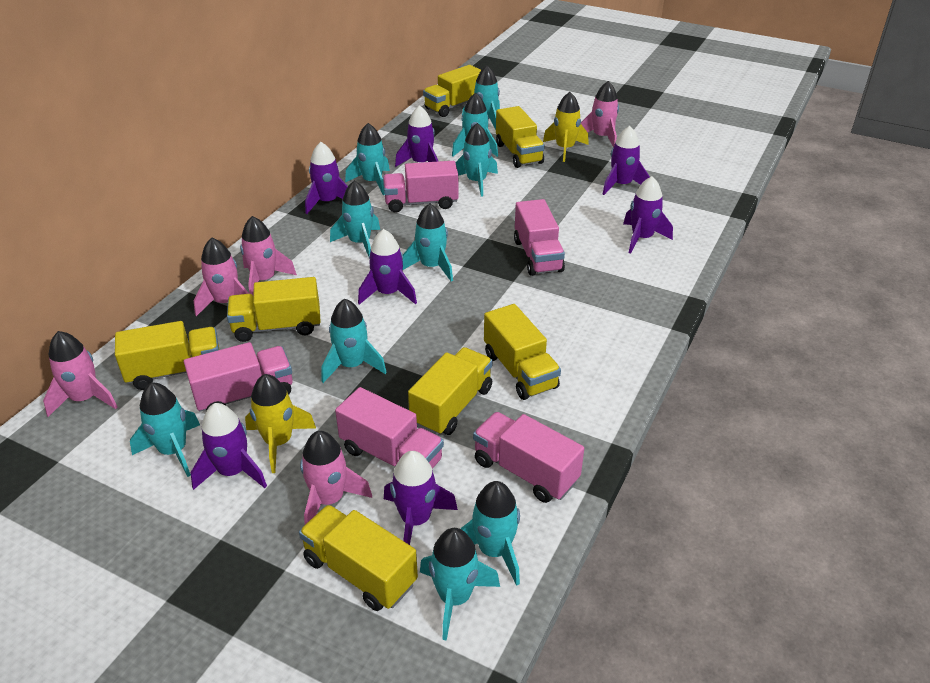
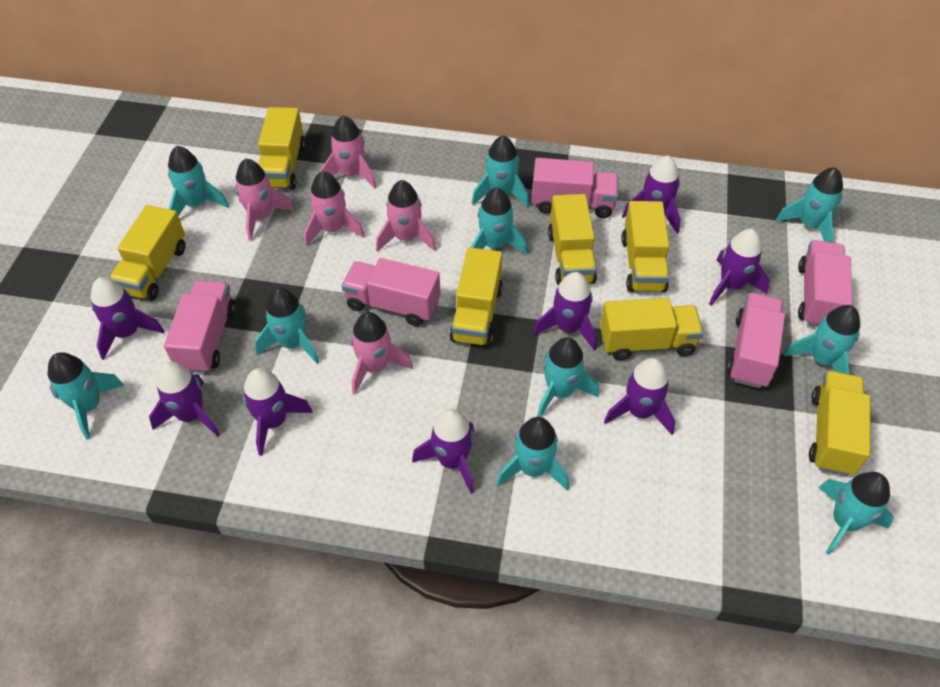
purple rocket: 7 -> 8
yellow rocket: 2 -> 0

